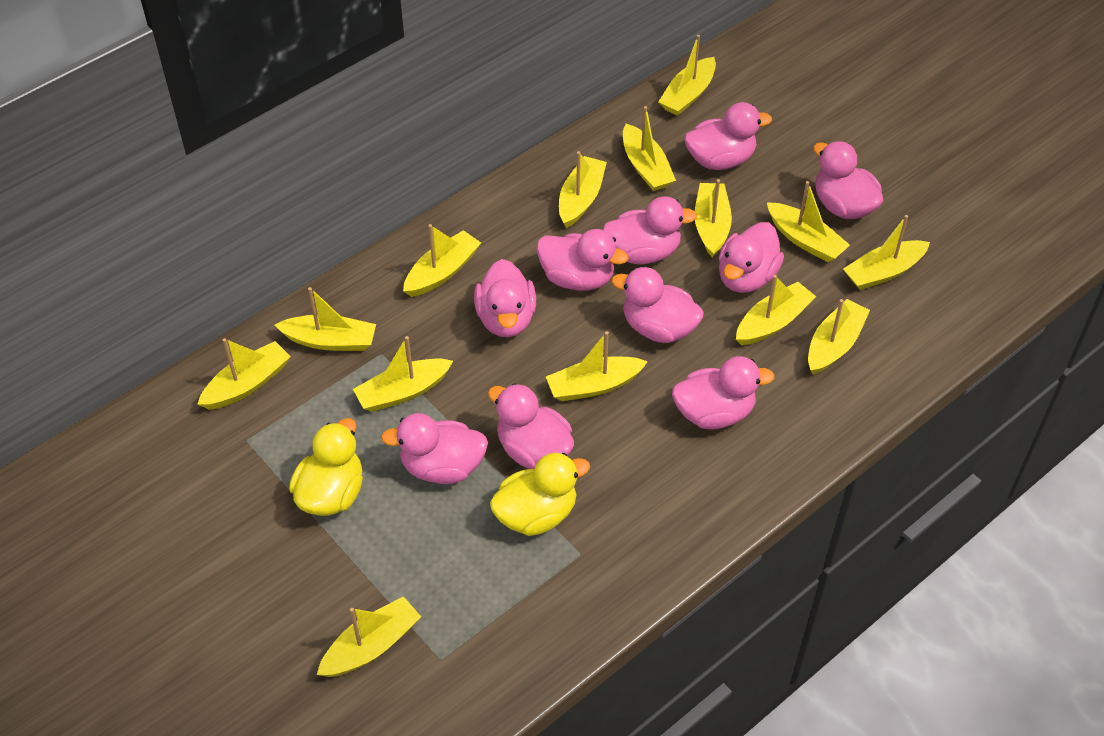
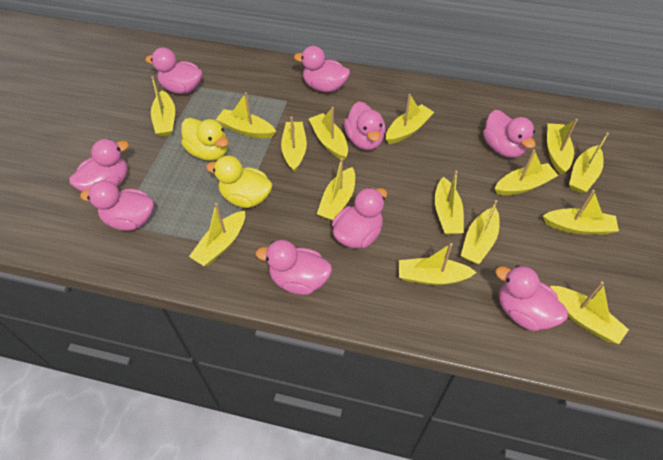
pink duck: 10 -> 9
yellow boat: 14 -> 15

